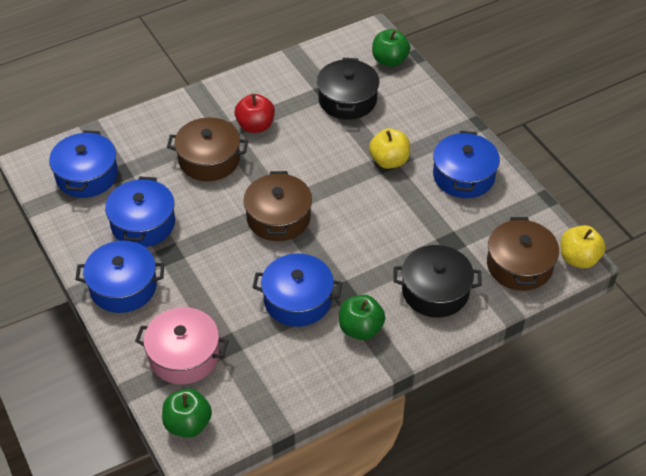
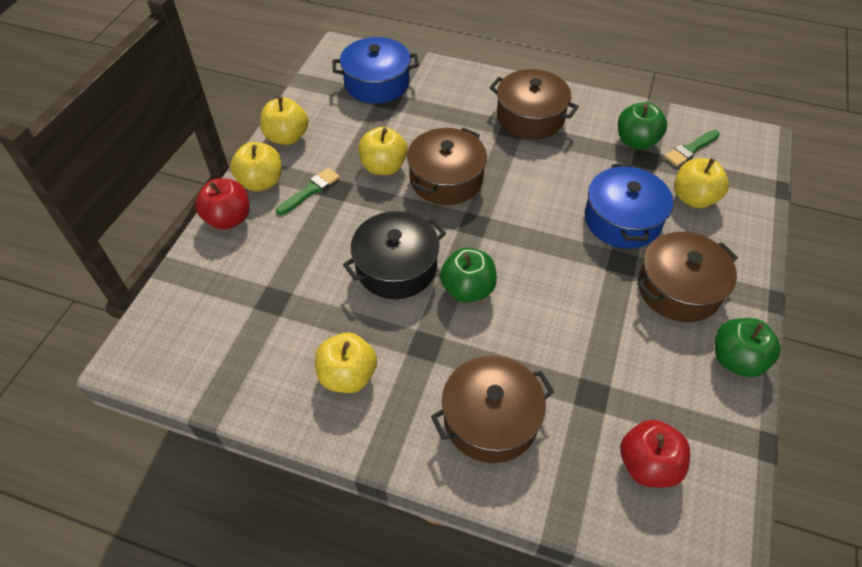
black pot: 2 -> 1
blue pot: 5 -> 2
brown pot: 3 -> 4
green brush: 0 -> 2
pink pot: 1 -> 0
red apple: 1 -> 2
yellow apple: 2 -> 5

